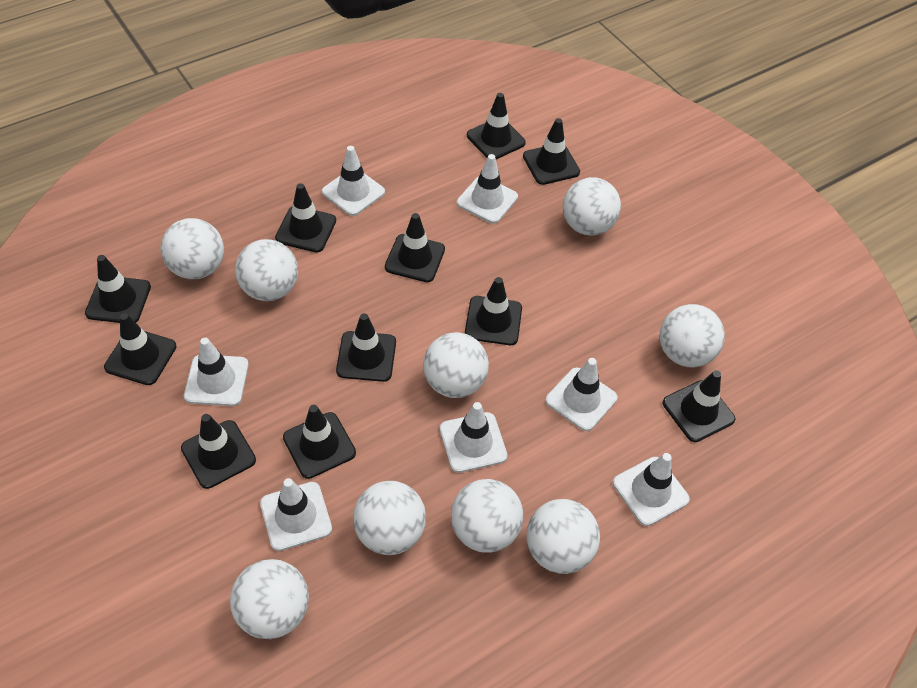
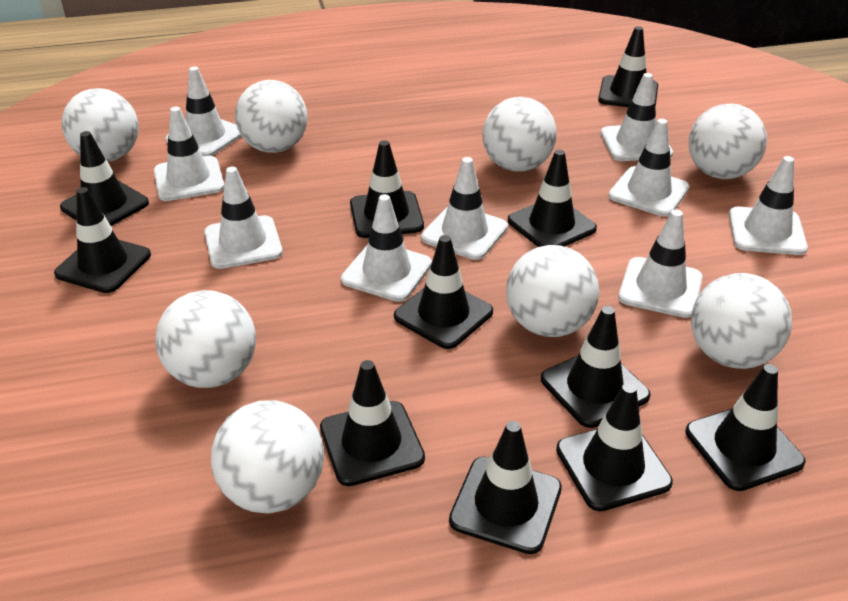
white ball: 9 -> 8
white traffic cone: 7 -> 9

